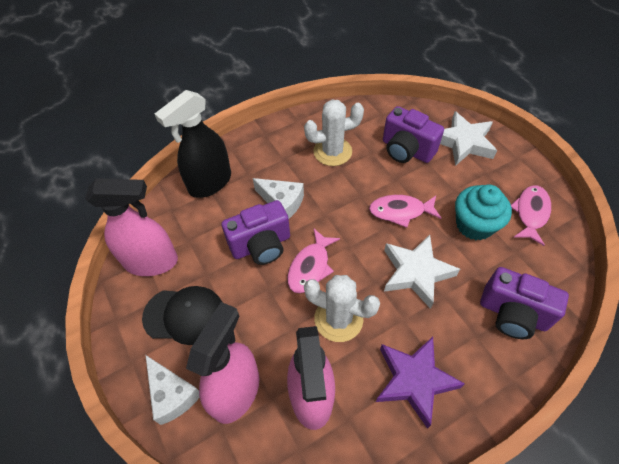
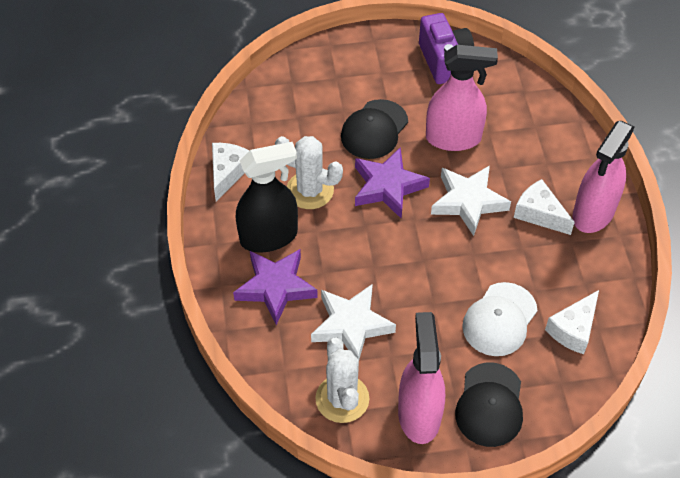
black cap: 1 -> 2
pink fish: 3 -> 0
purple camera: 3 -> 1
purple star: 1 -> 2
turquoise cupcake: 1 -> 0
white cap: 0 -> 1
white cheese: 2 -> 3

